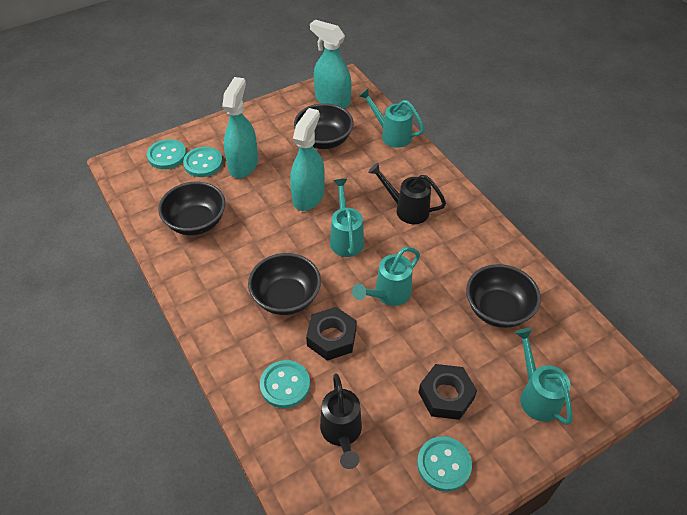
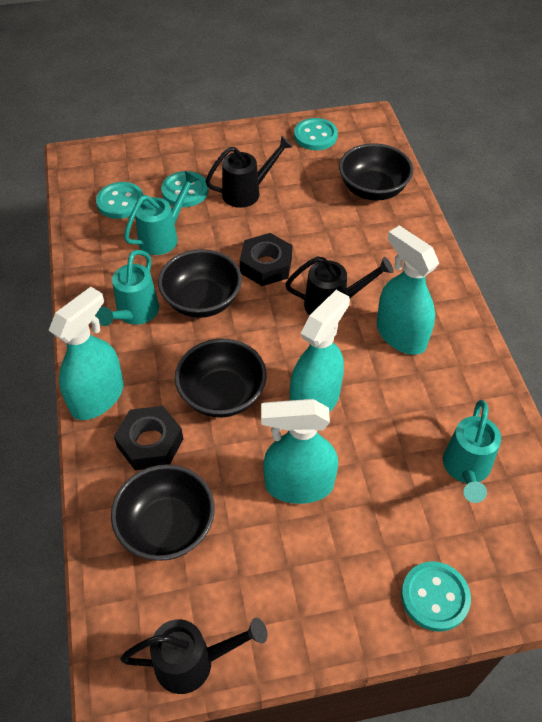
black watering can: 2 -> 3
turquoise spray bottle: 3 -> 4
turquoise watering can: 4 -> 3

